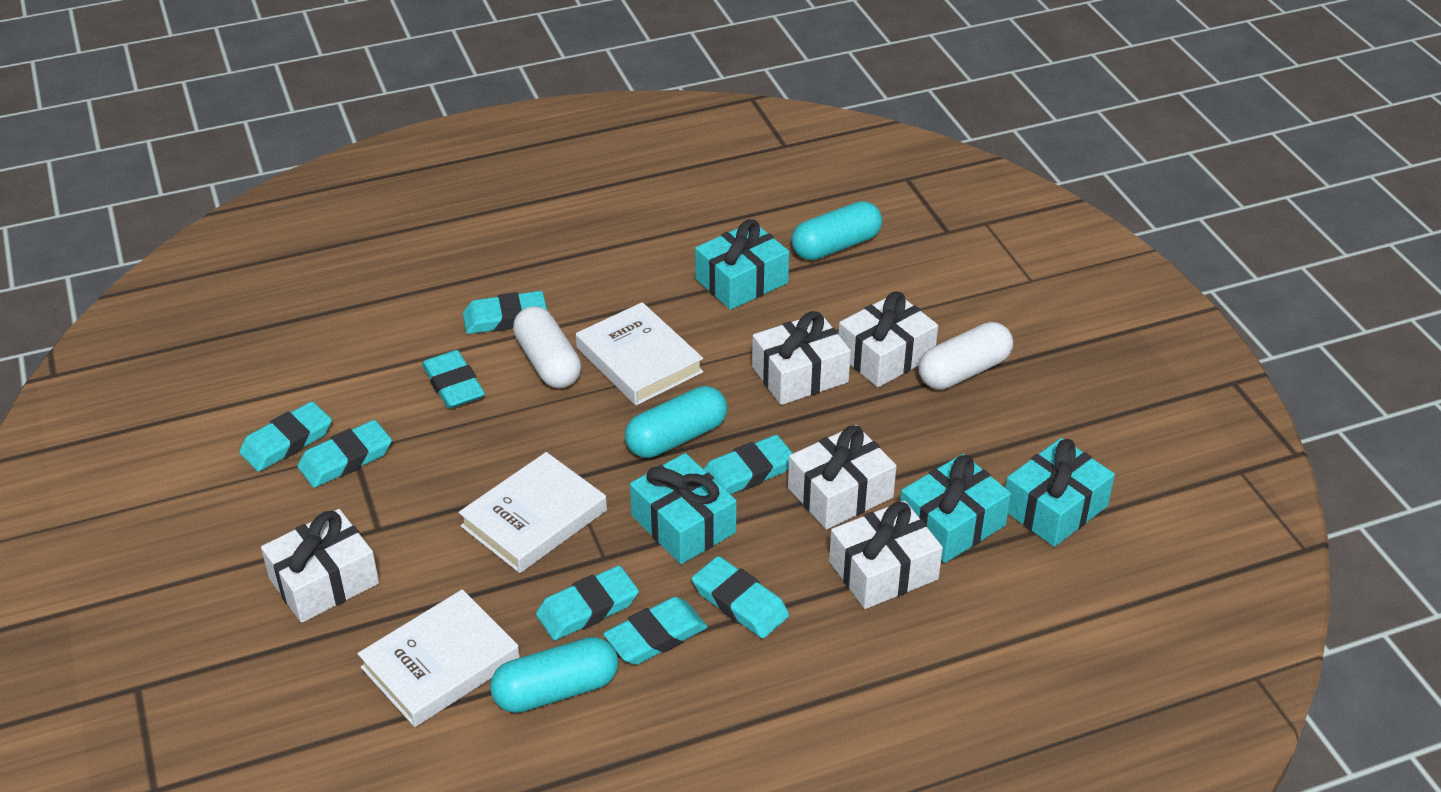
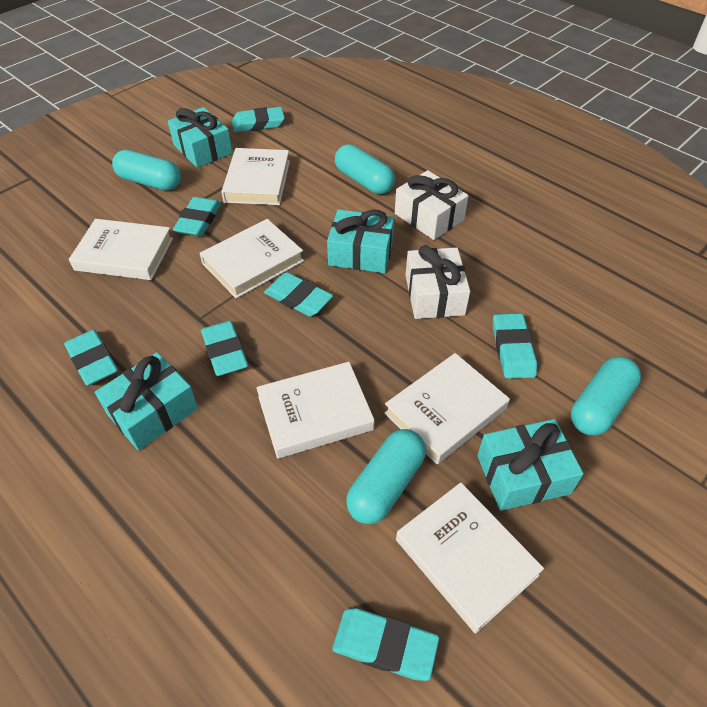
turquoise capsule: 3 -> 4
turquoise eraser: 8 -> 7
white book: 3 -> 6
white capsule: 2 -> 0
white gift: 5 -> 2

